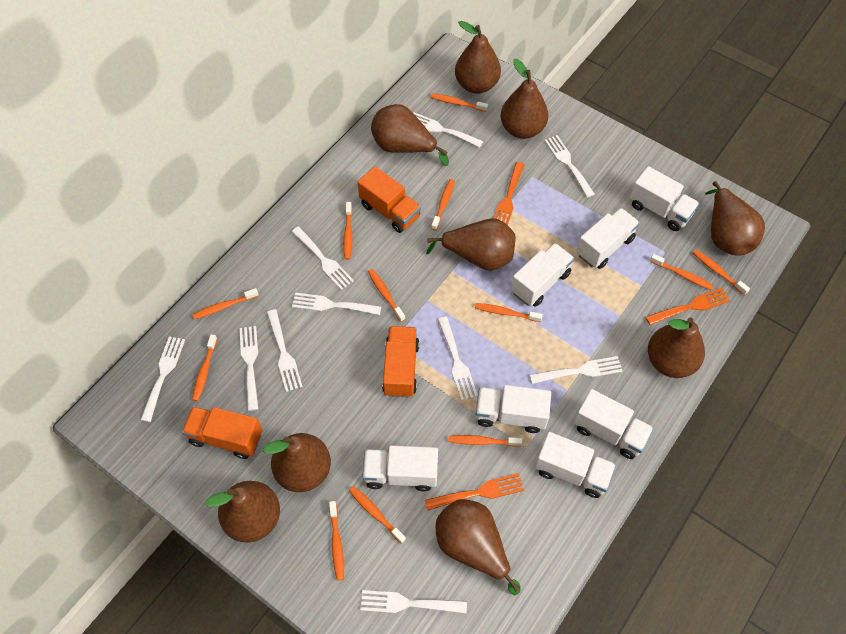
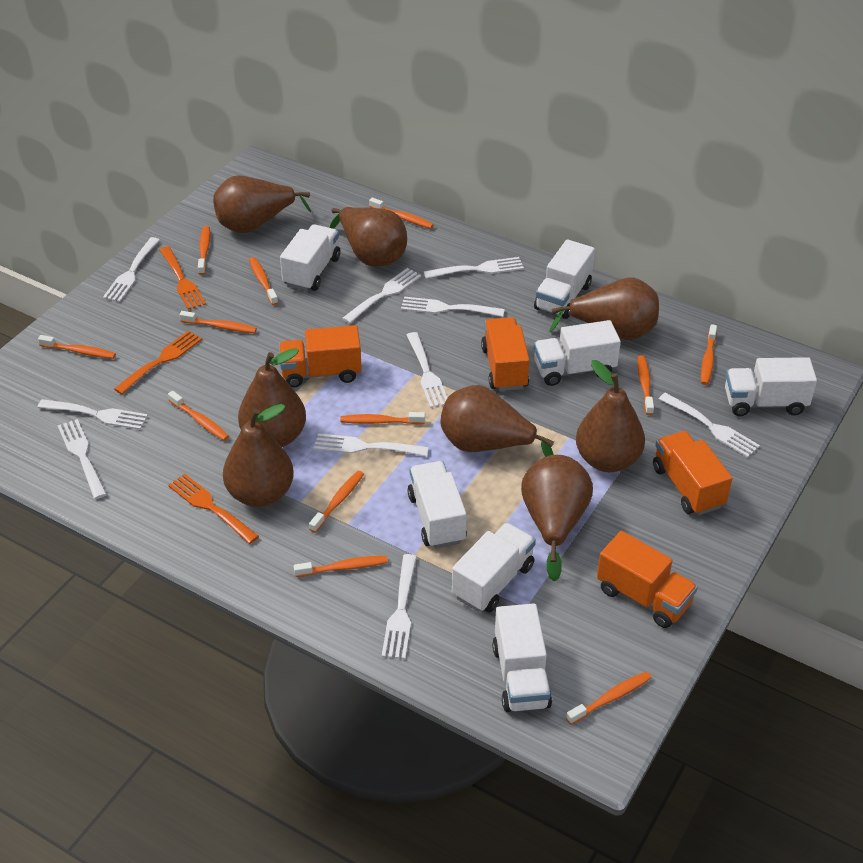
brown pear: 9 -> 8
orange truck: 3 -> 4

